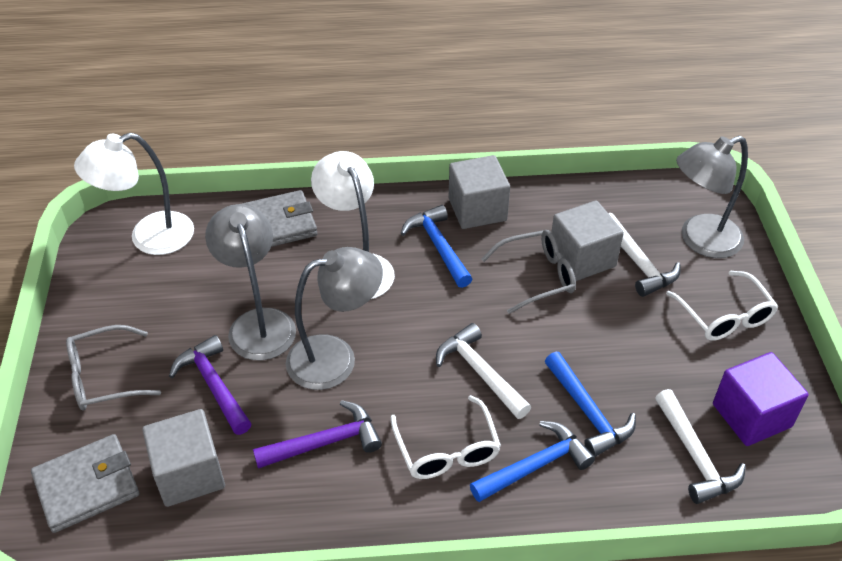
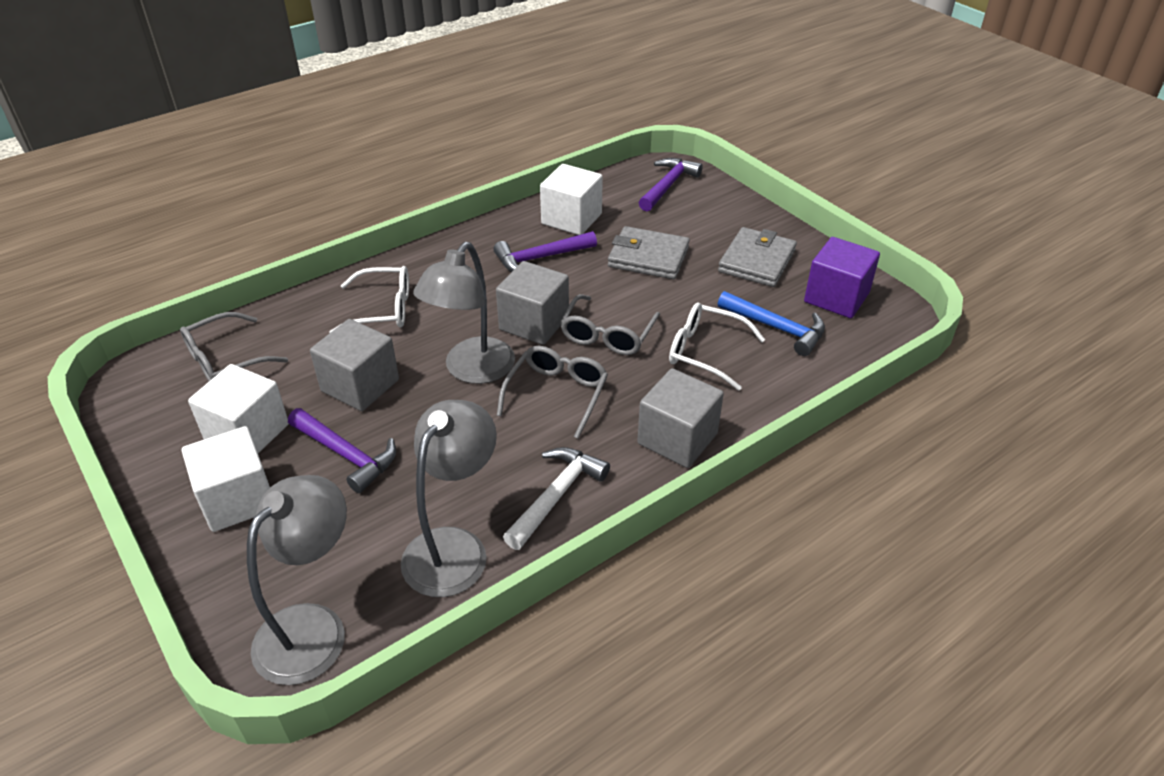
blue hammer: 3 -> 1
grey glasses: 2 -> 3
purple hammer: 2 -> 3
white cube: 0 -> 3
white hammer: 3 -> 1
white lamp: 2 -> 0

